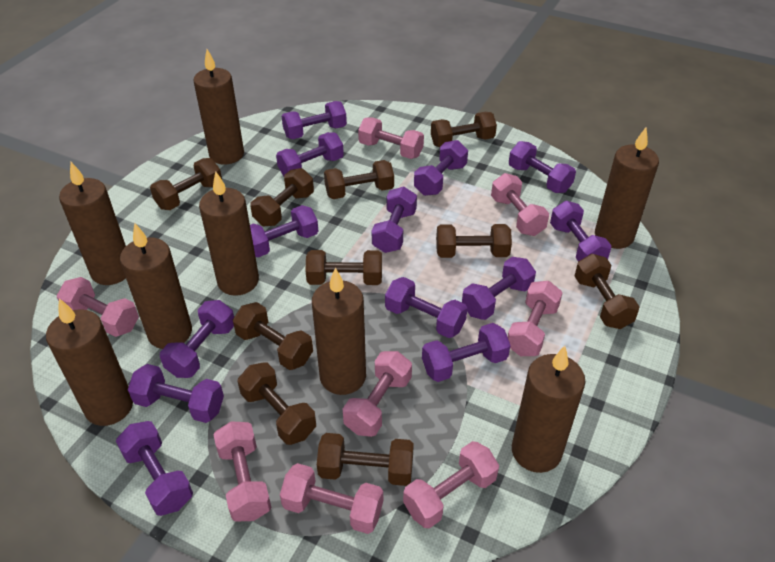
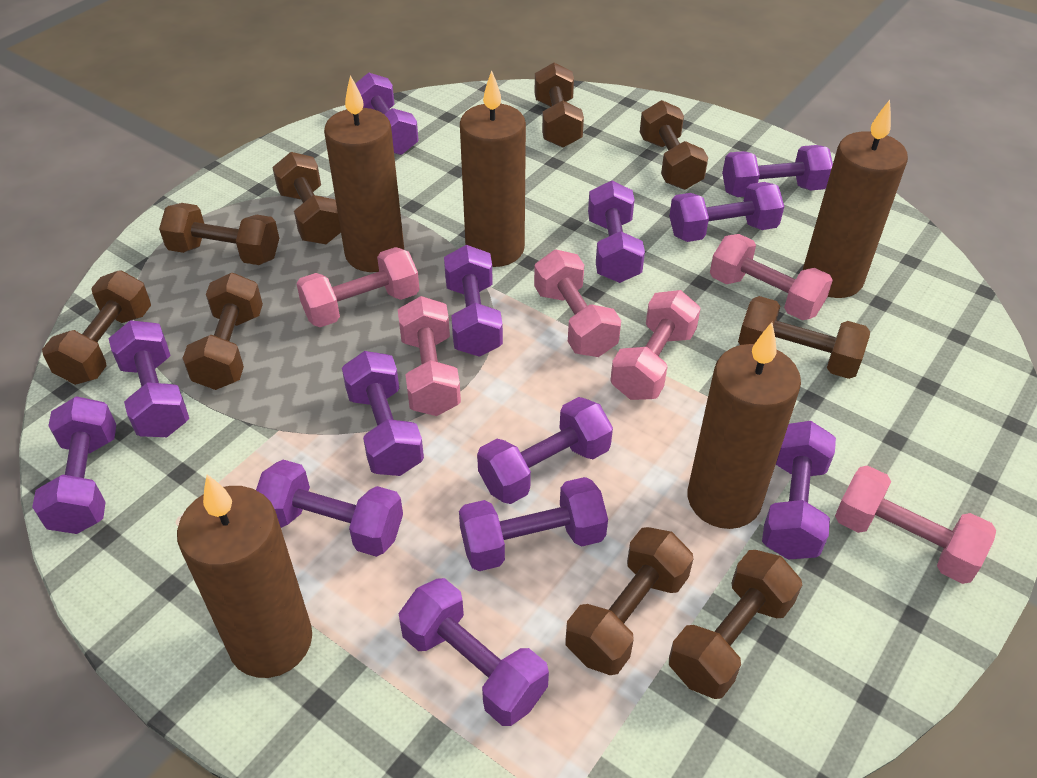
brown candle: 8 -> 5
brown dumbbell: 10 -> 9
pink dumbbell: 8 -> 6

